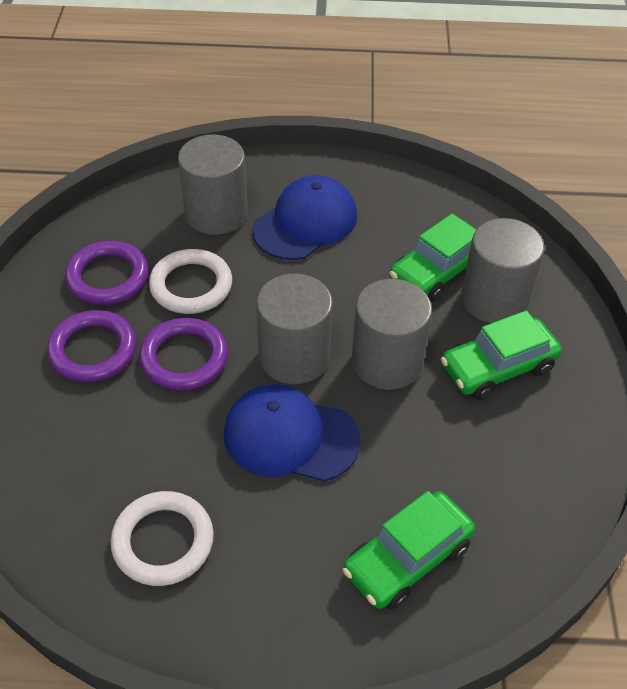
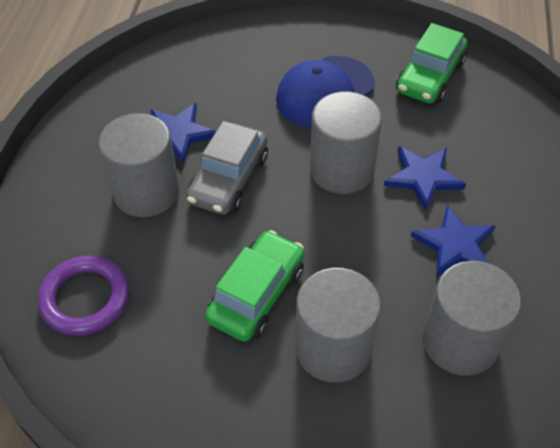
blue cap: 2 -> 1
blue star: 0 -> 3
green car: 3 -> 2
grey car: 0 -> 1
purple ring: 3 -> 1
white ring: 2 -> 0

